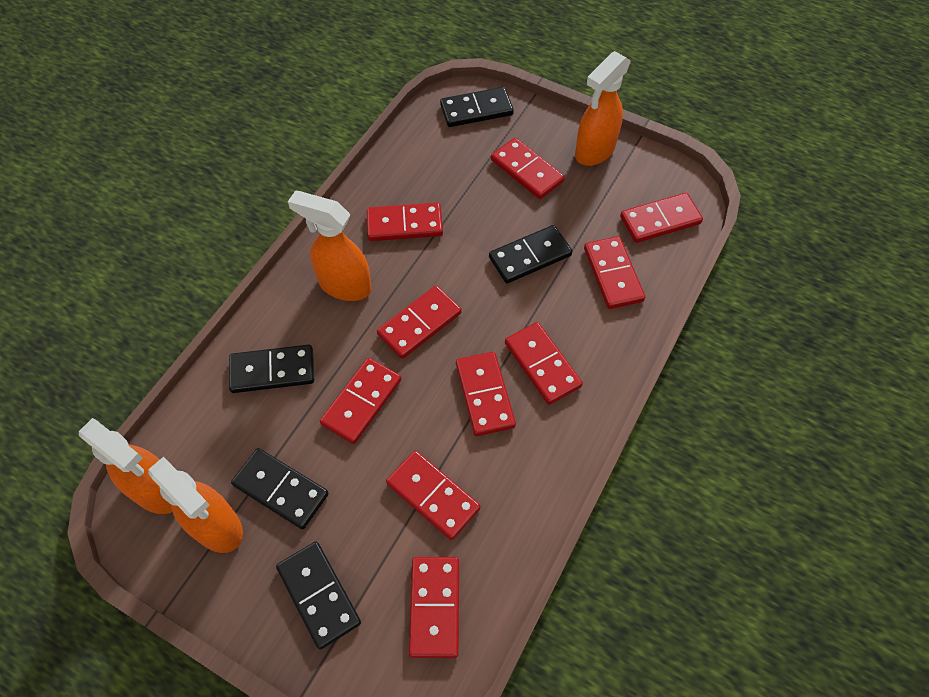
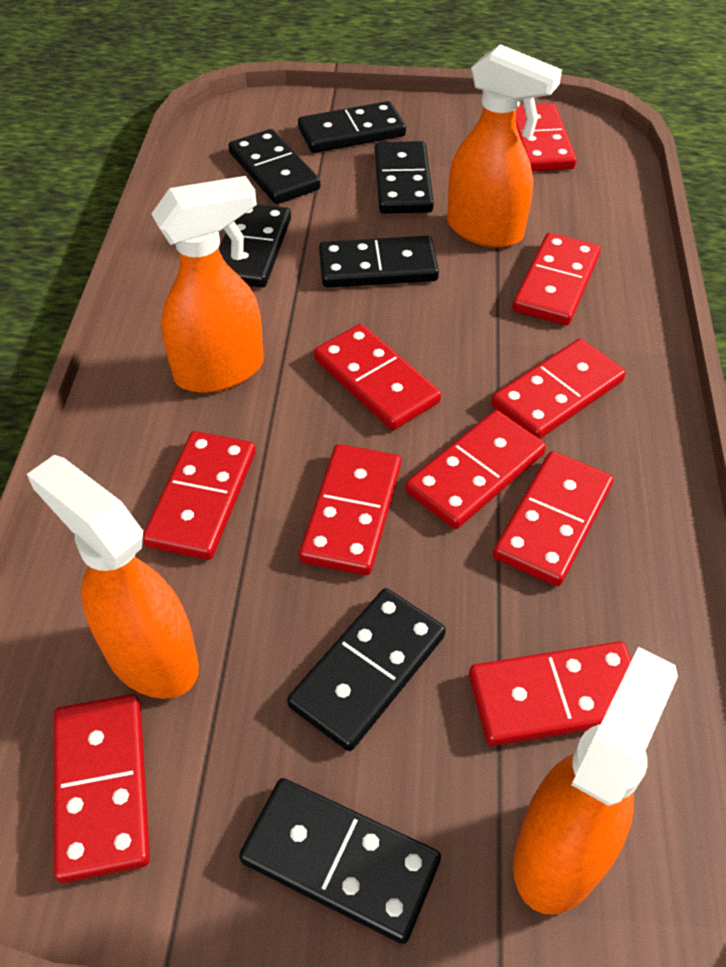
black domino: 5 -> 7

